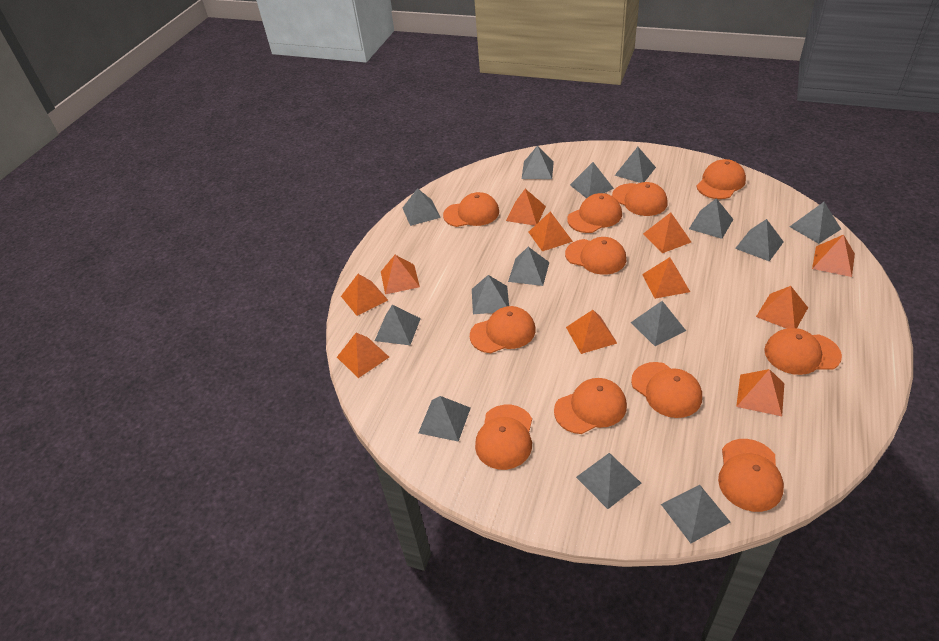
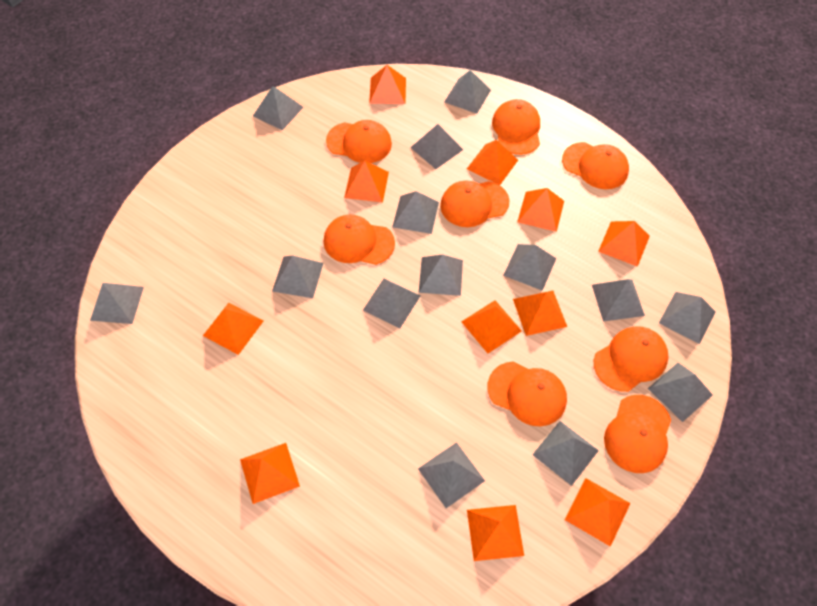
orange cap: 11 -> 8

